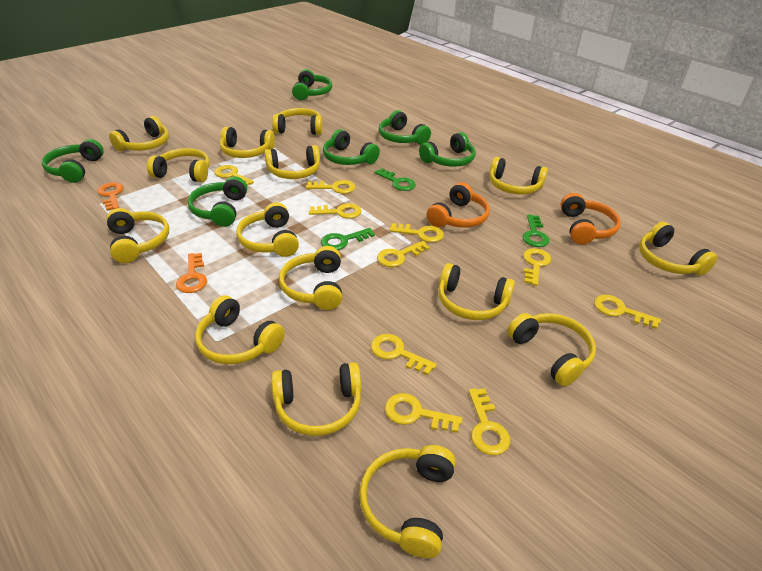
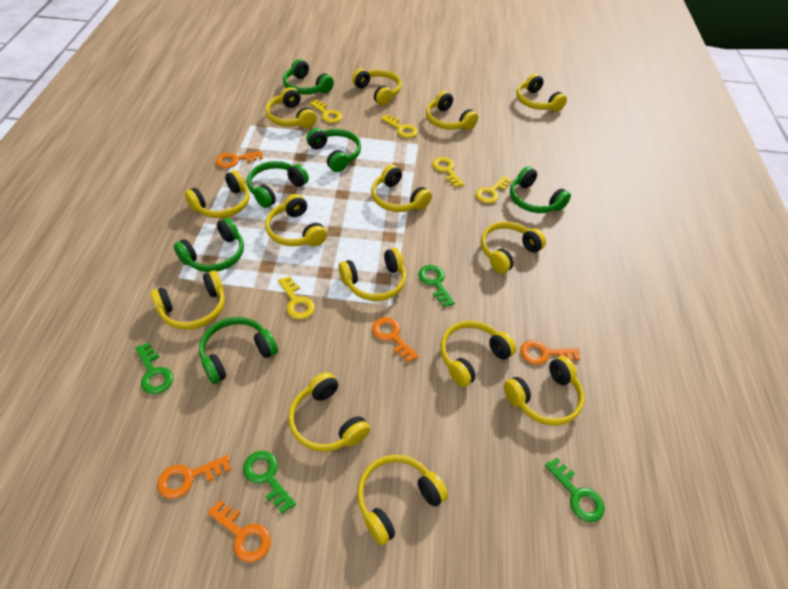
green key: 3 -> 4
orange headphones: 2 -> 0
orange key: 2 -> 5
yellow headphones: 15 -> 14
yellow key: 10 -> 5

